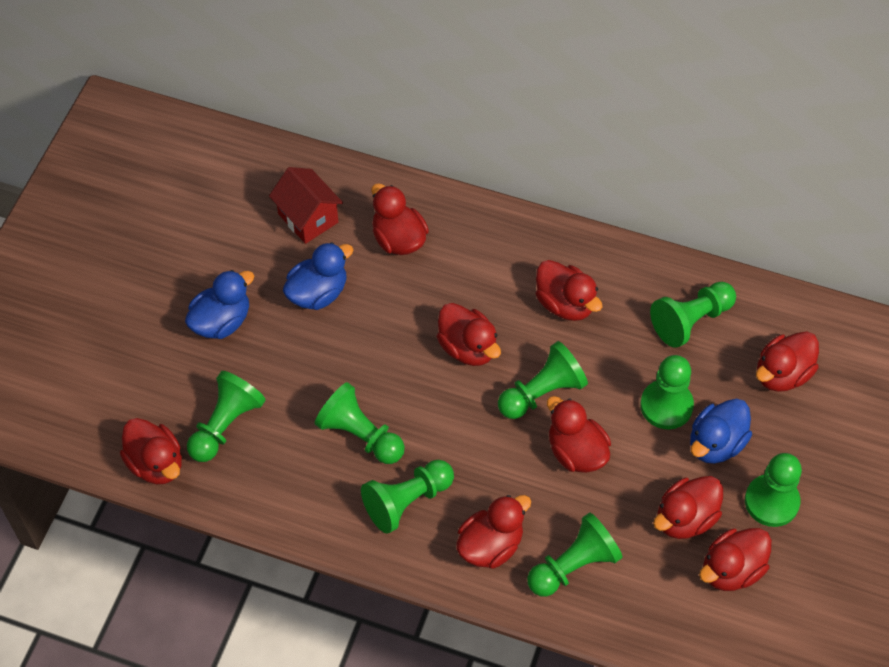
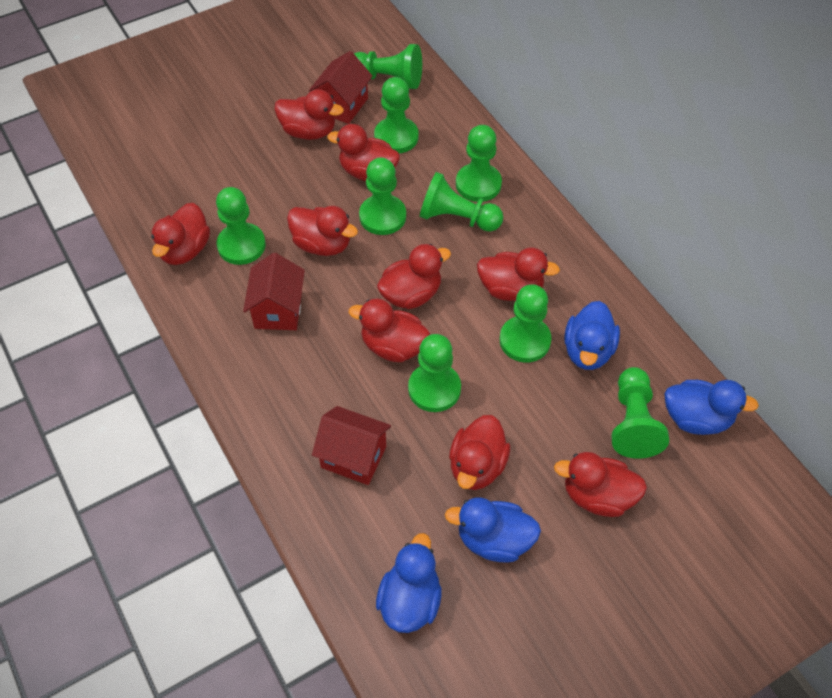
blue duck: 3 -> 4
green pawn: 8 -> 9
red house: 1 -> 3

